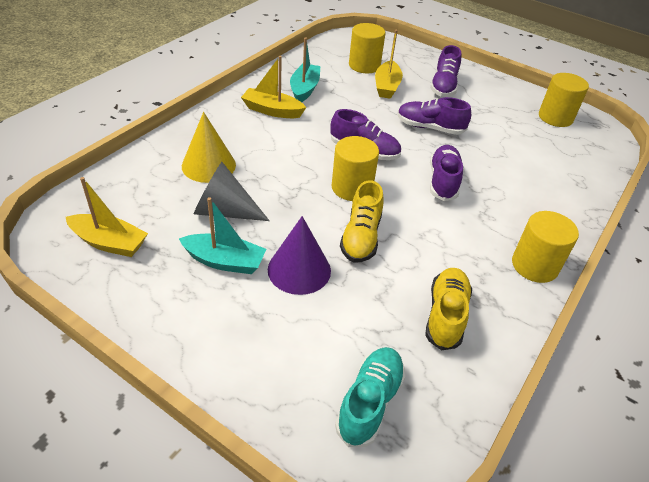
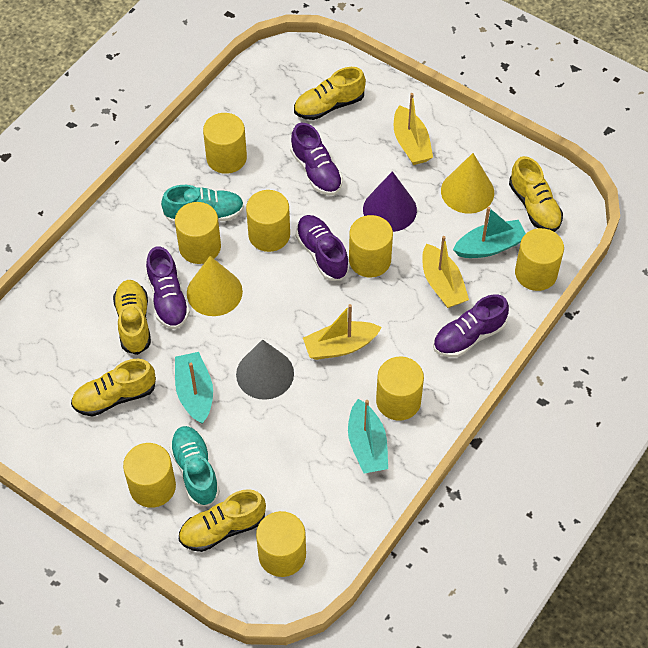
turquoise boat: 2 -> 3
turquoise shoe: 1 -> 2
yellow cone: 1 -> 2
yellow cylinder: 4 -> 8
yellow shoe: 2 -> 5

